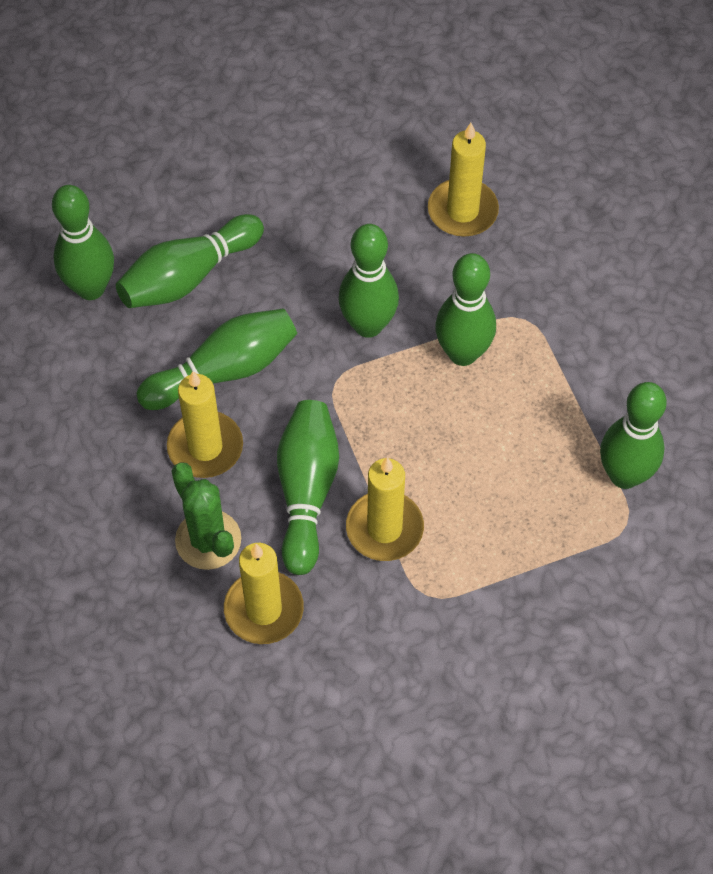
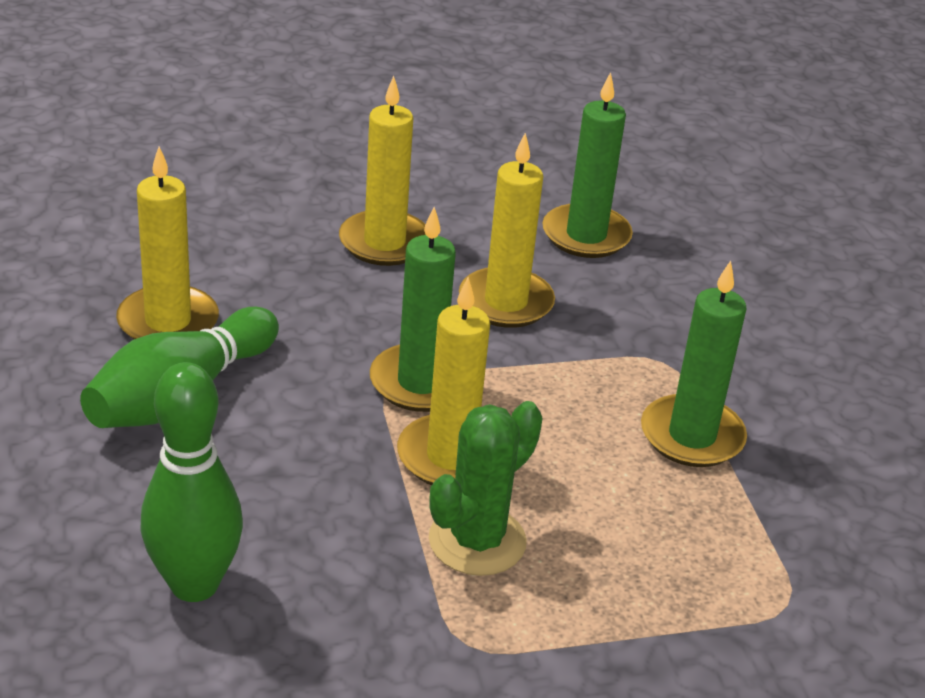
green bowling pin: 7 -> 2
green candle: 0 -> 3

